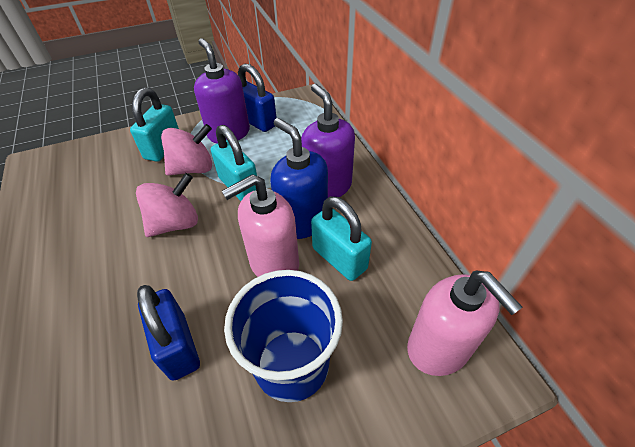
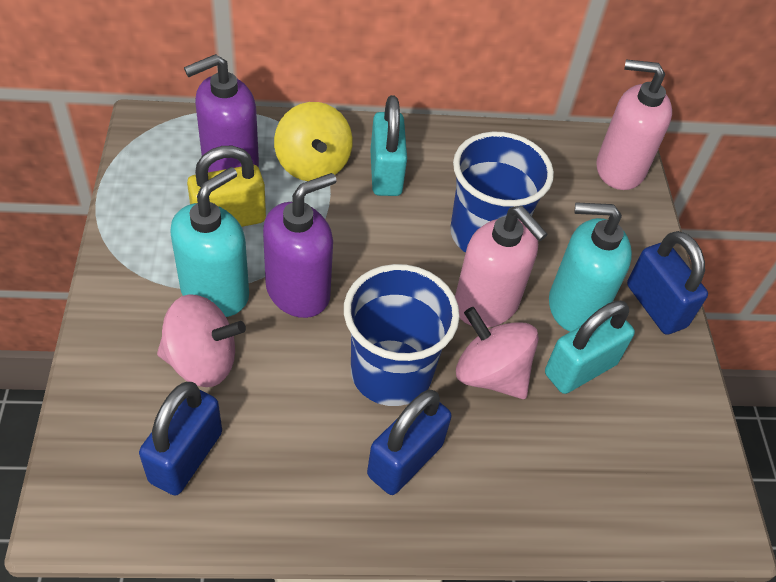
blue cup: 1 -> 2
blue padlock: 2 -> 3
blue soap dispenser: 1 -> 0
turquoise padlock: 3 -> 2
turquoise soap dispenser: 0 -> 2
yellow padlock: 0 -> 1
yellow spinning top: 0 -> 1

